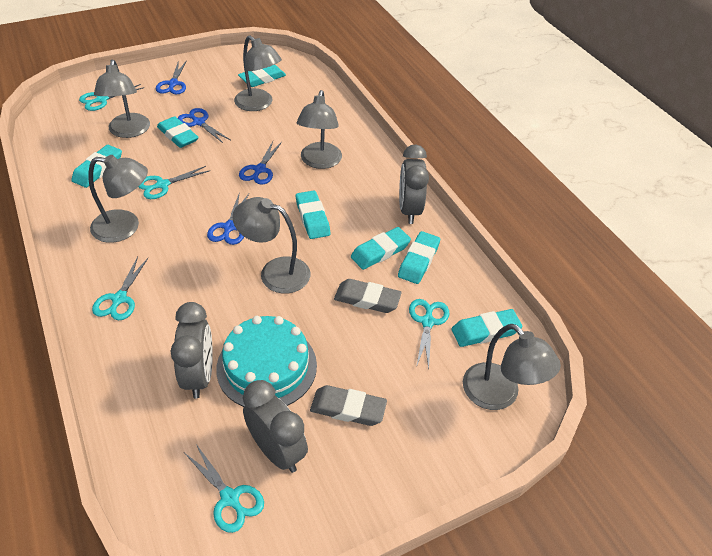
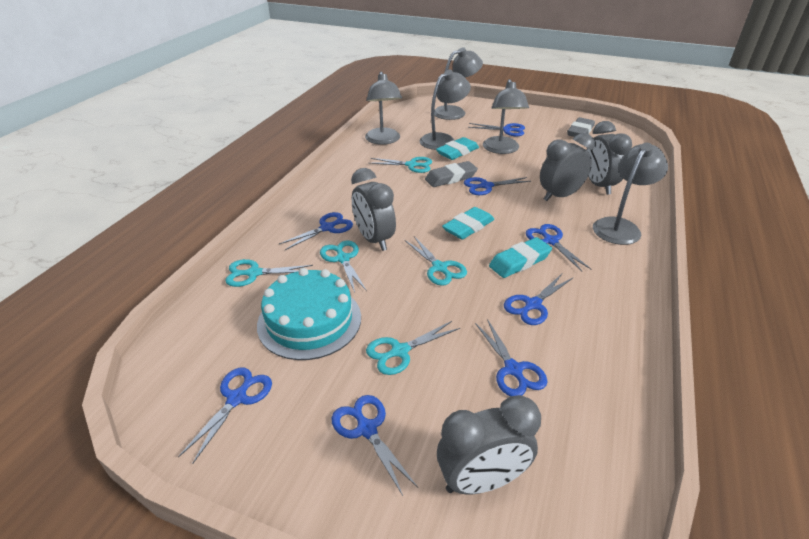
blue scissors: 4 -> 8
grey clock: 3 -> 4
grey lamp: 6 -> 5
turquoise eraser: 7 -> 3

